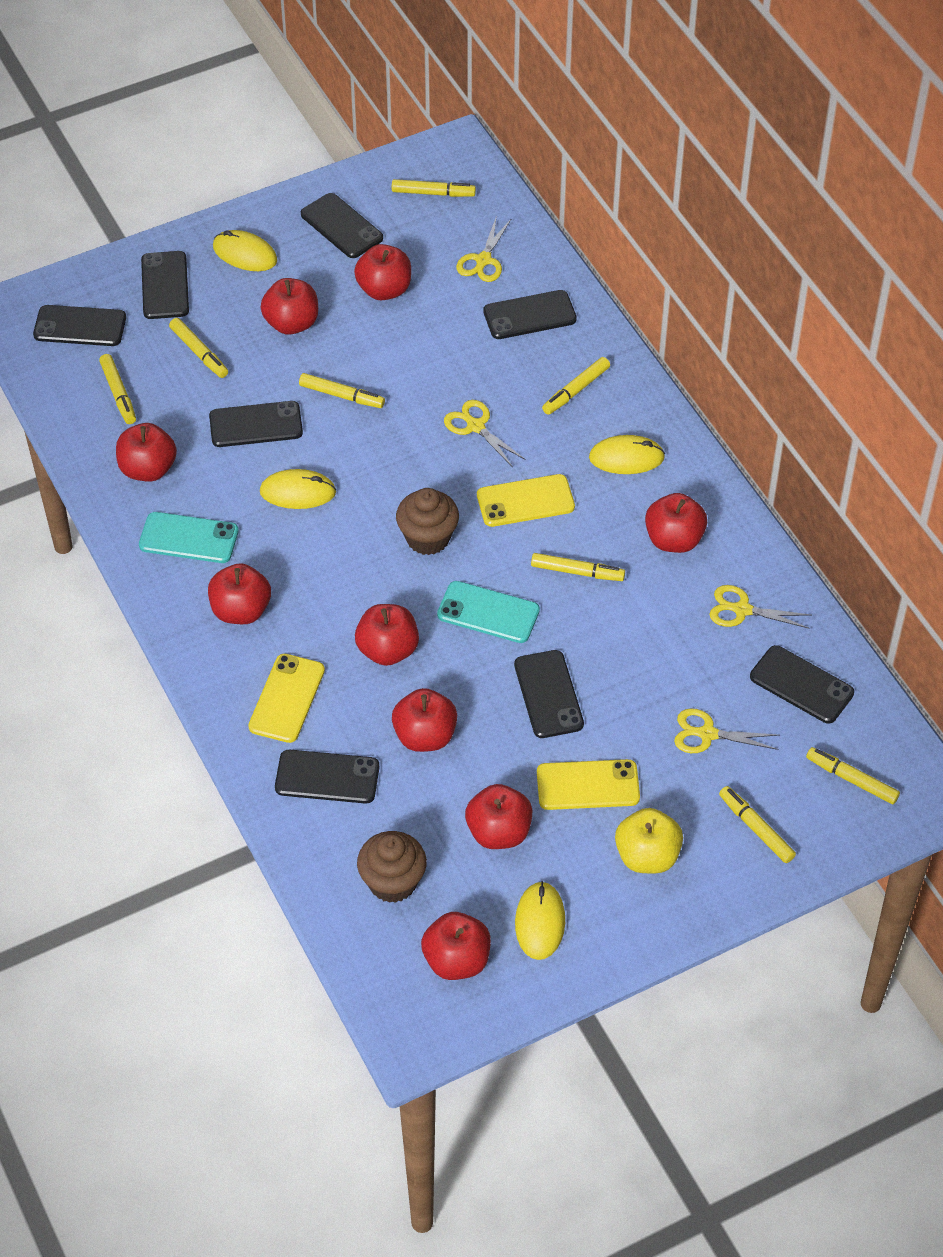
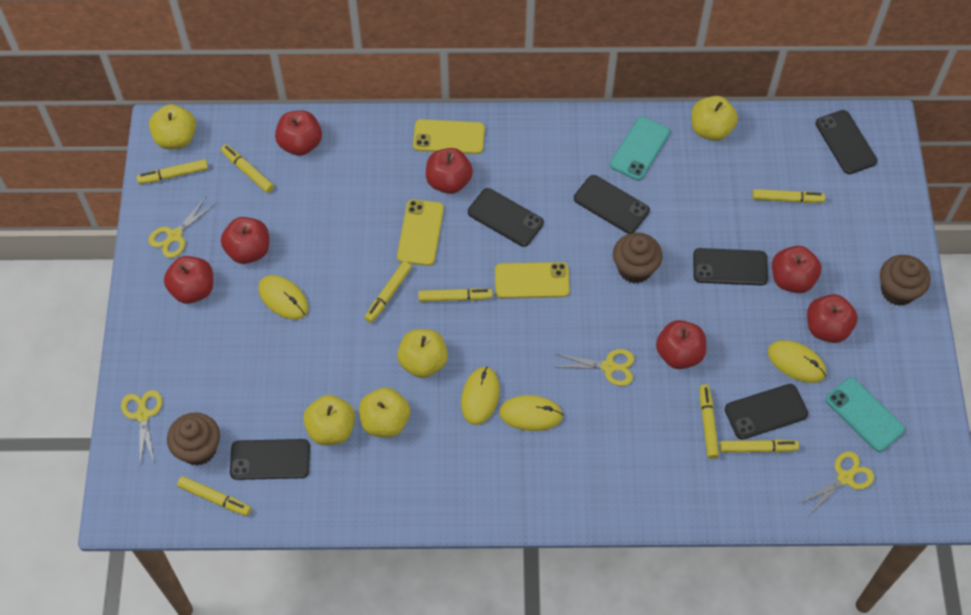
black phone: 8 -> 6
brown cupcake: 2 -> 3
red apple: 9 -> 7
yellow apple: 1 -> 5

